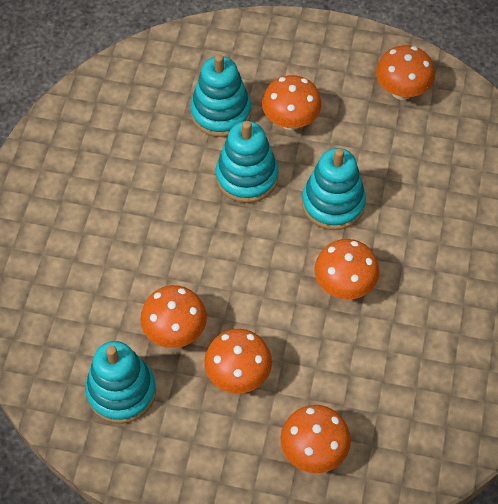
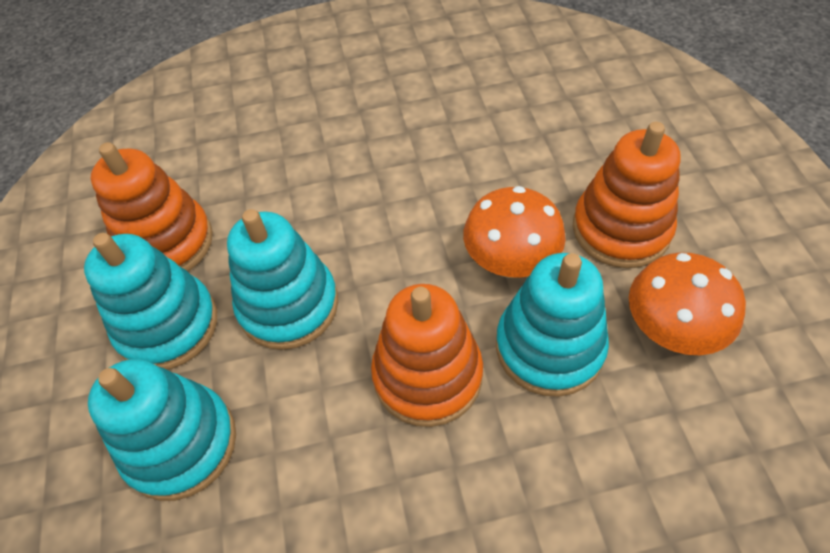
orange mushroom: 6 -> 2
orange stacking toy: 0 -> 3

